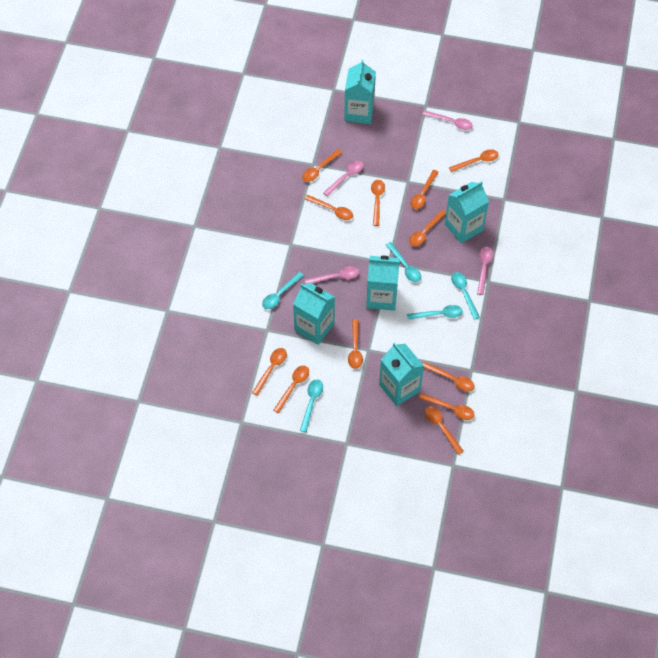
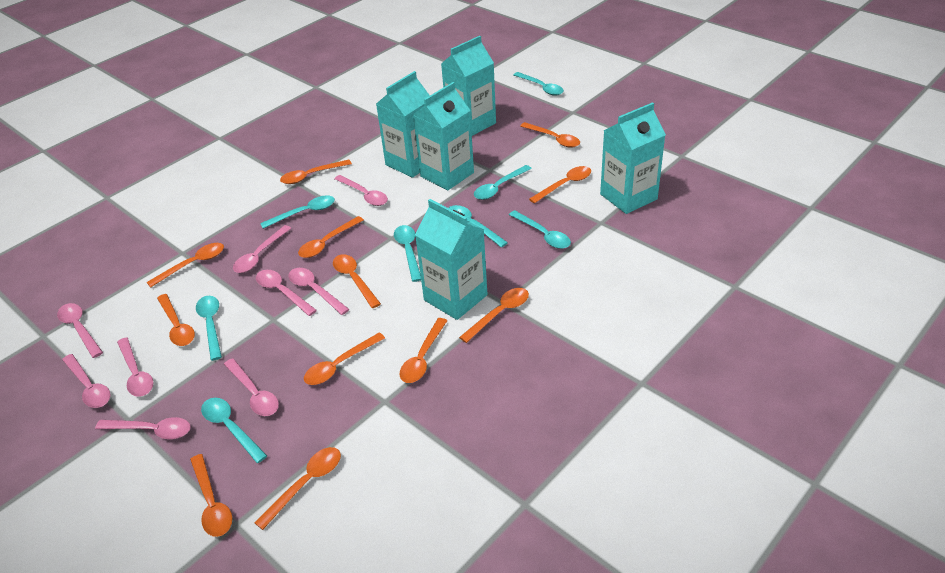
pink spoon: 4 -> 9
turquoise spoon: 5 -> 8

